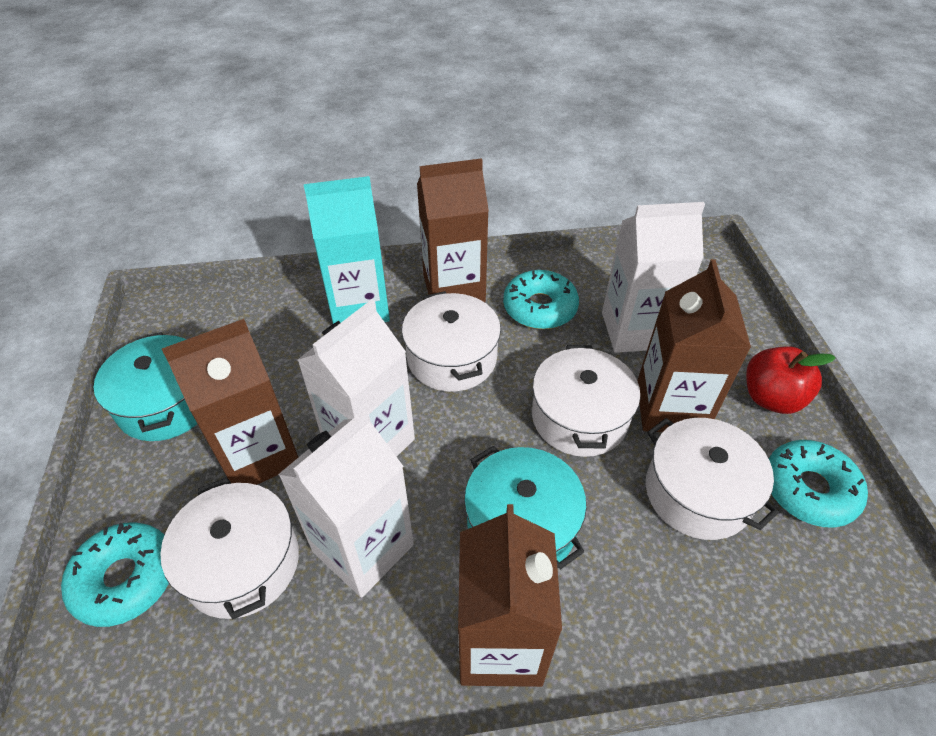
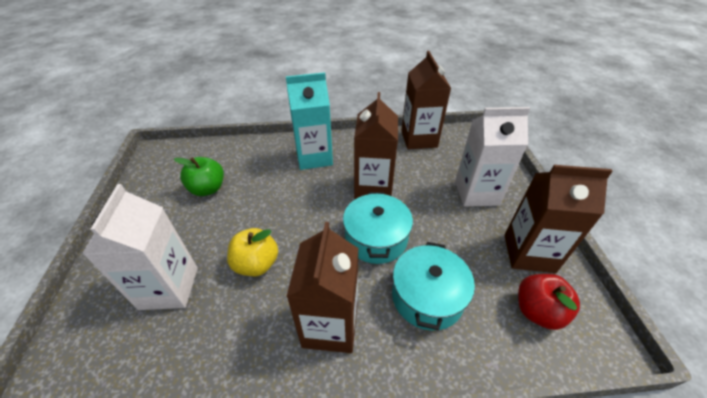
green apple: 0 -> 1
turquoise donut: 3 -> 0
white carton: 3 -> 2
white pot: 4 -> 0
yellow apple: 0 -> 1

